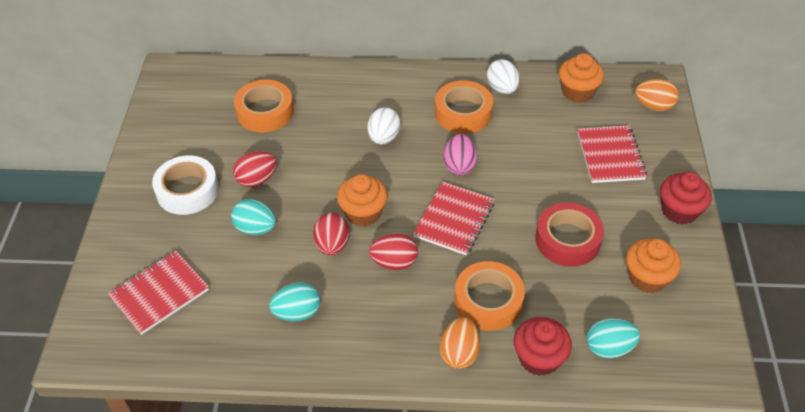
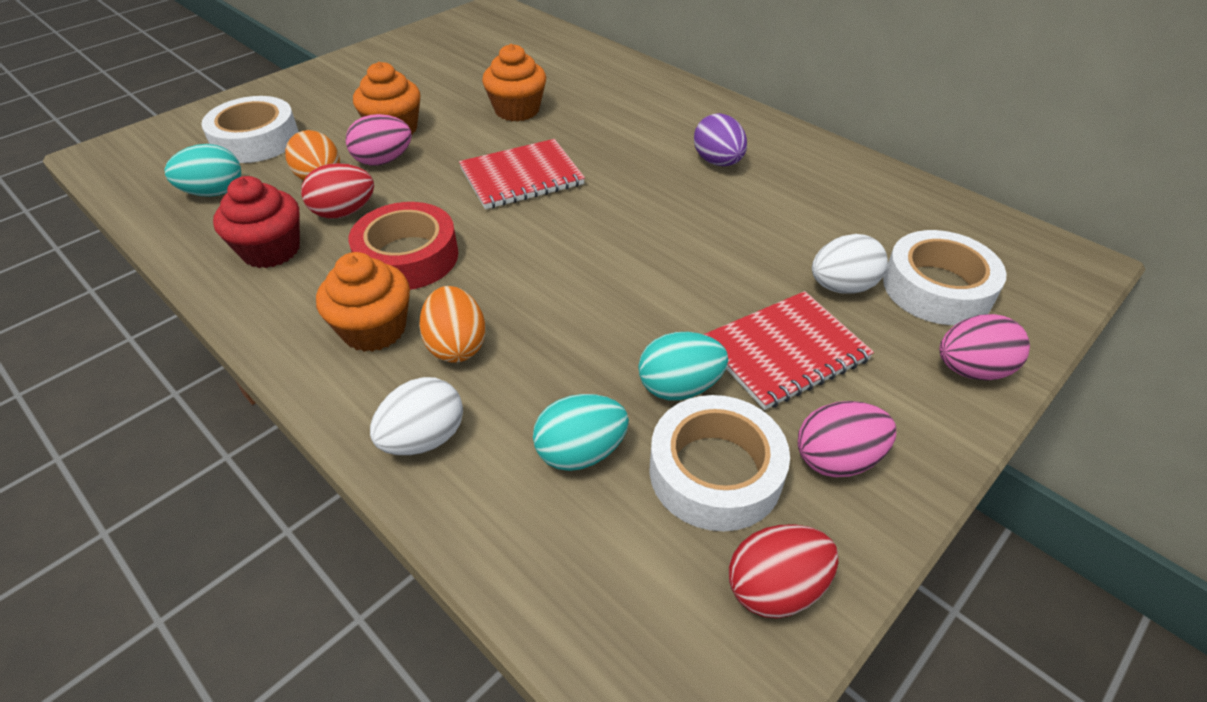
orange tape: 3 -> 0
pink egg: 1 -> 3
purple egg: 0 -> 1
red cupcake: 2 -> 1
red egg: 3 -> 2
red notebook: 3 -> 2
white tape: 1 -> 3

